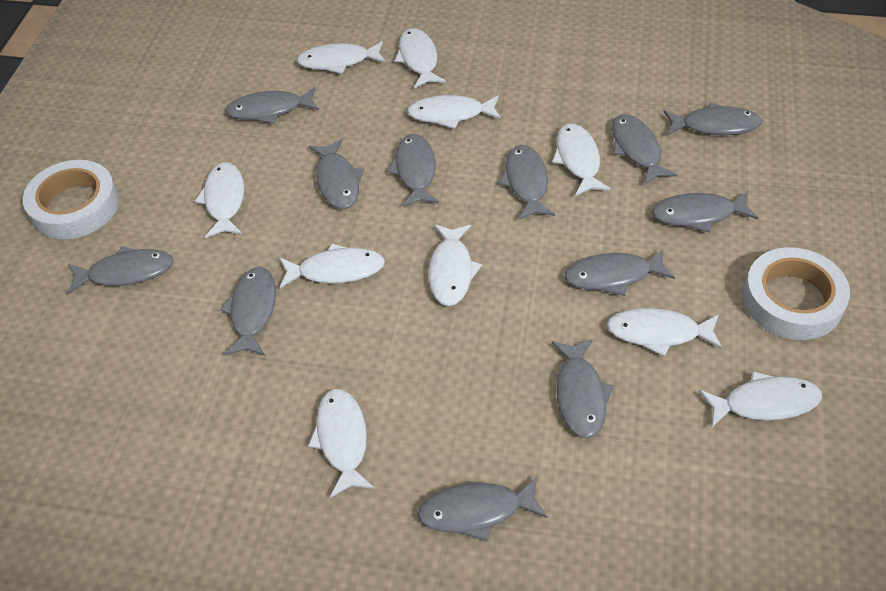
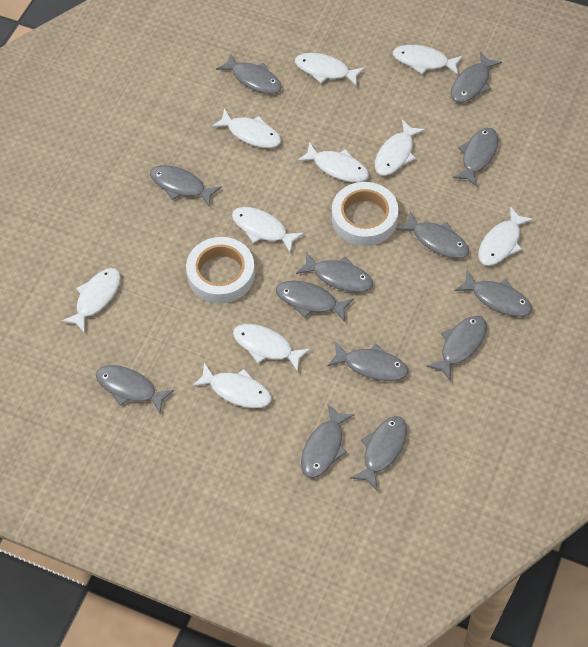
grey fish: 12 -> 13

